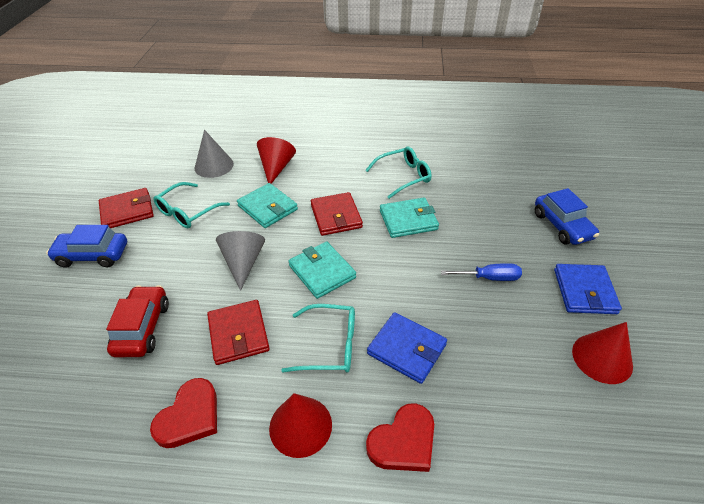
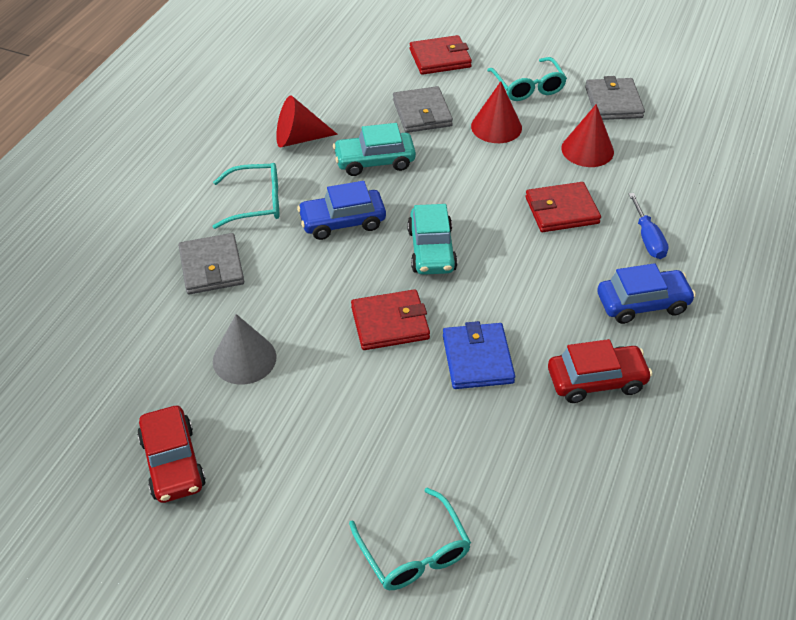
blue wallet: 2 -> 1
grey cone: 2 -> 1
grey wallet: 0 -> 3
red car: 1 -> 2
red heart: 2 -> 0
turquoise car: 0 -> 2
turquoise wallet: 3 -> 0

